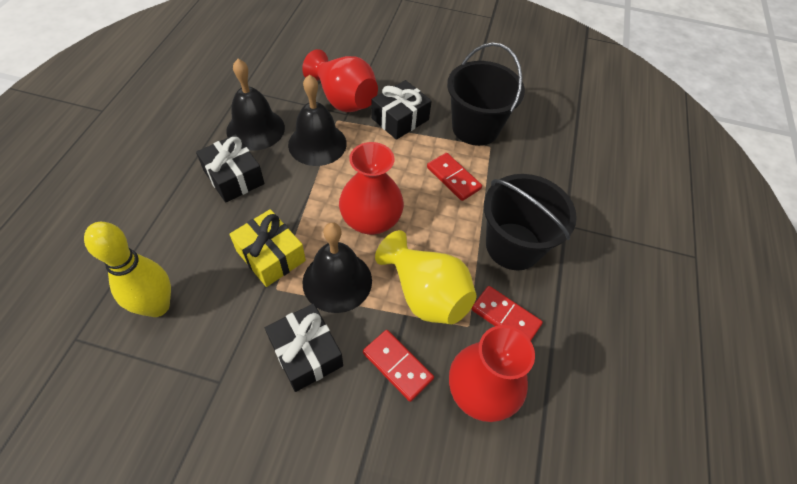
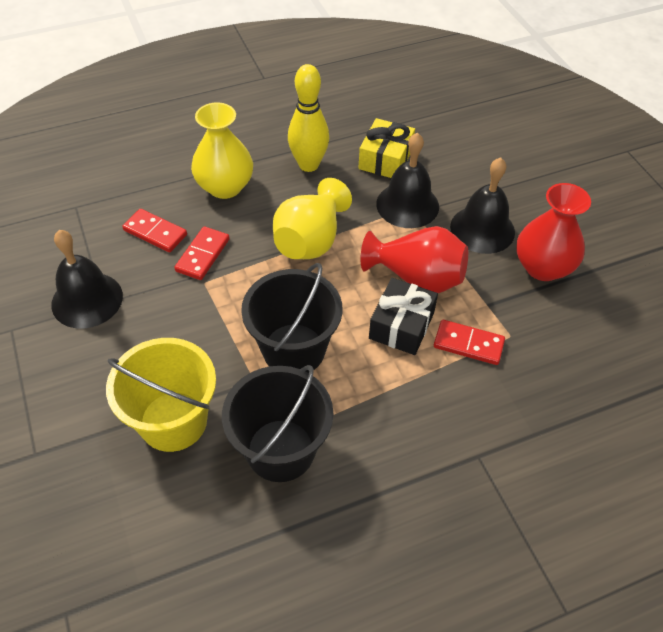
black gift: 3 -> 1
red vase: 3 -> 2
yellow bucket: 0 -> 1
yellow vase: 1 -> 2

